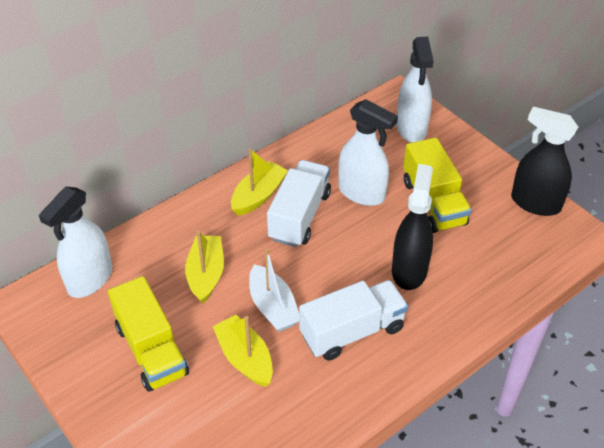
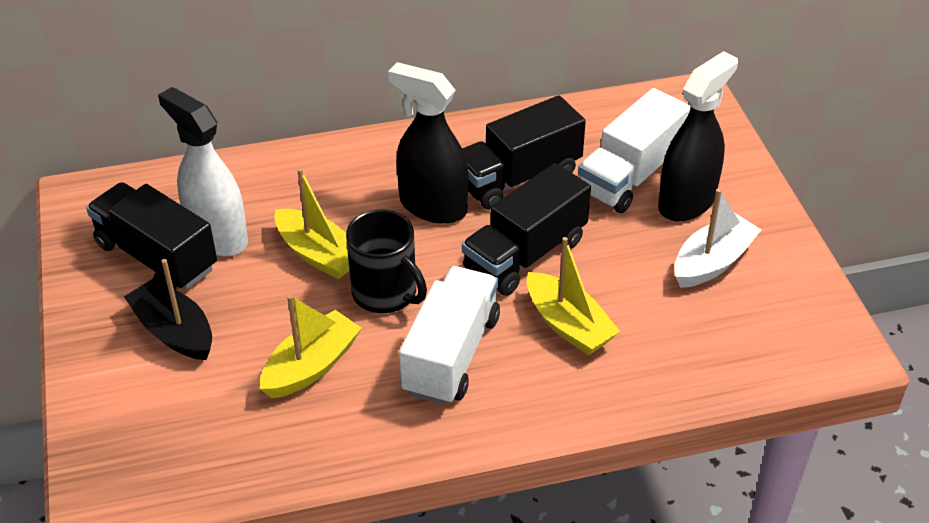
black boat: 0 -> 1
black mug: 0 -> 1
black truck: 0 -> 3
white spray bottle: 3 -> 1
yellow truck: 2 -> 0

